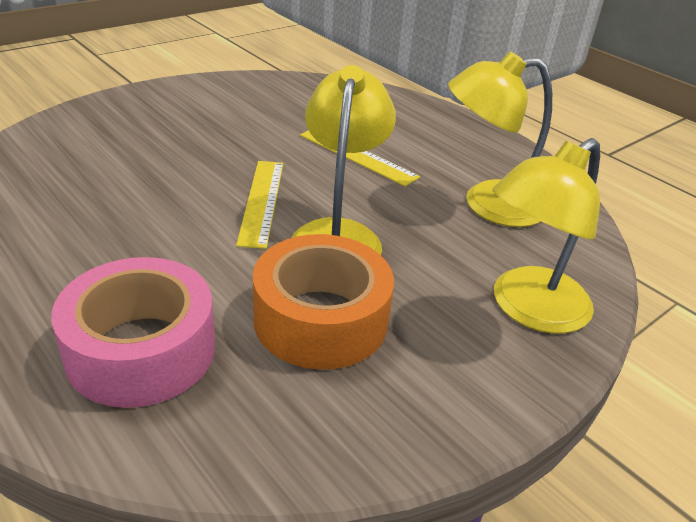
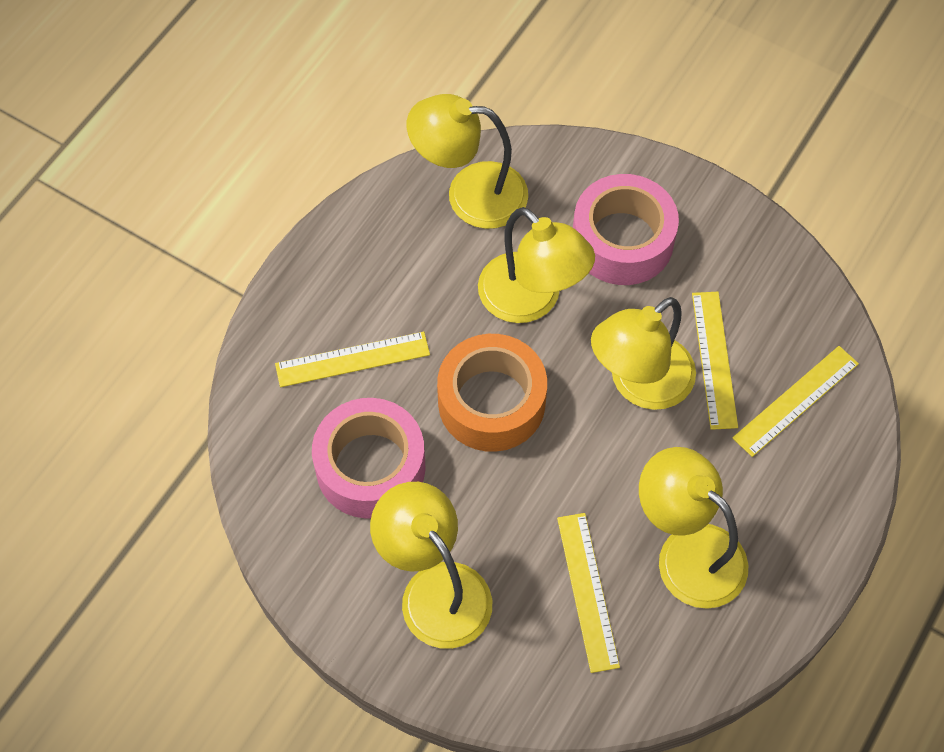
pink tape: 1 -> 2
yellow lamp: 3 -> 5
yellow ruler: 2 -> 4

